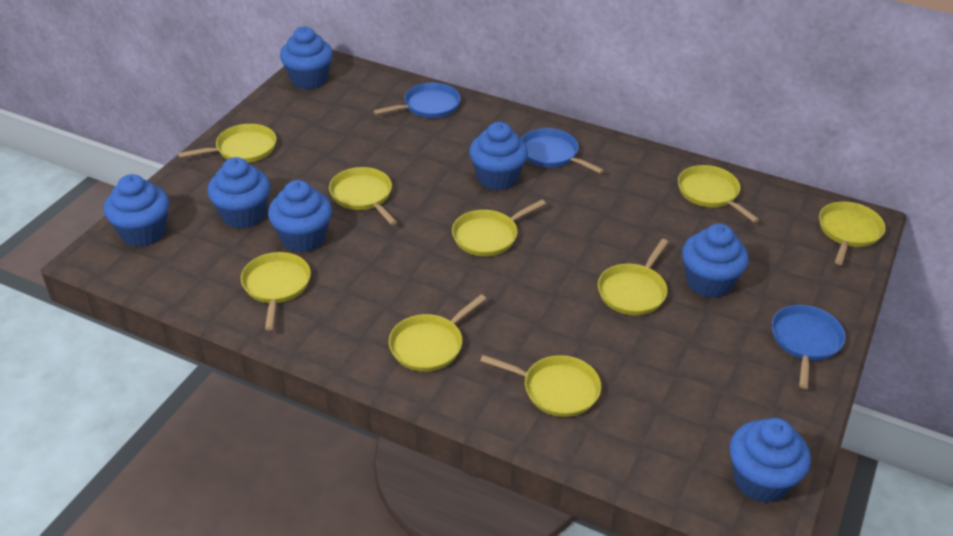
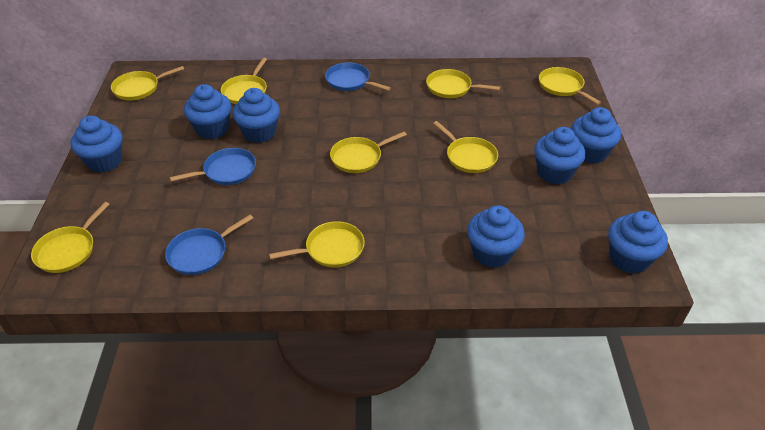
yellow pan: 9 -> 8

